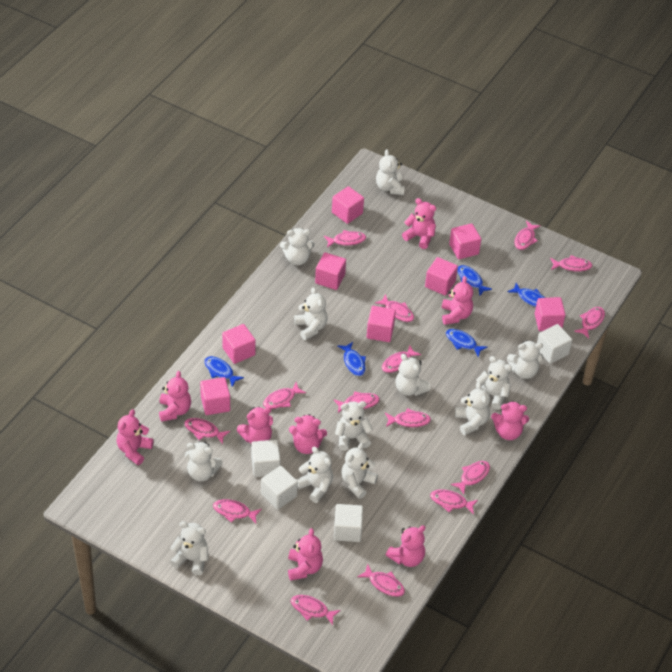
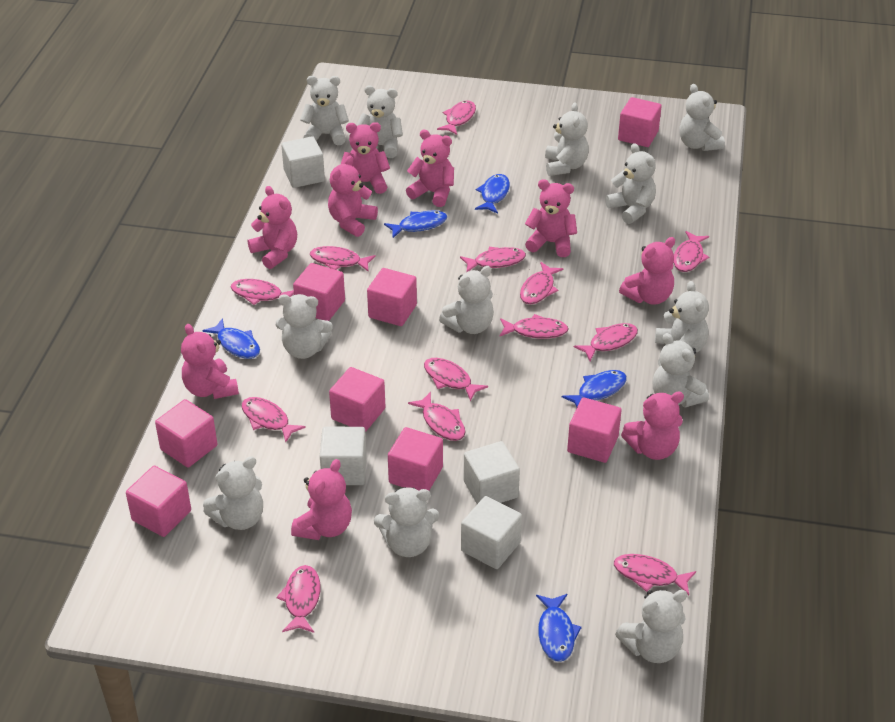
pink fish: 15 -> 13

